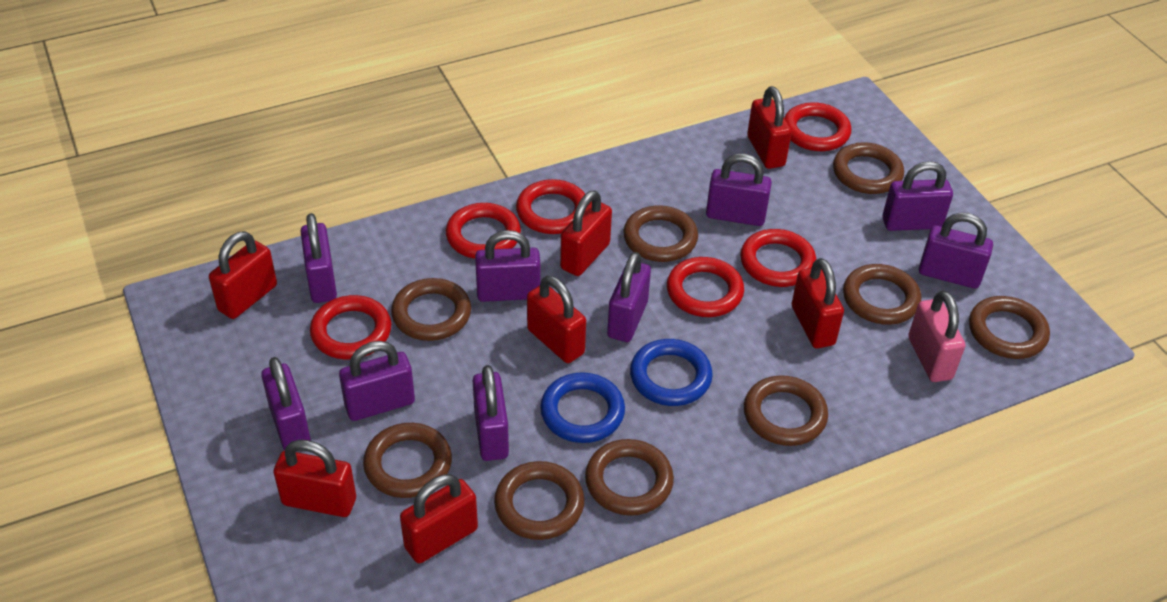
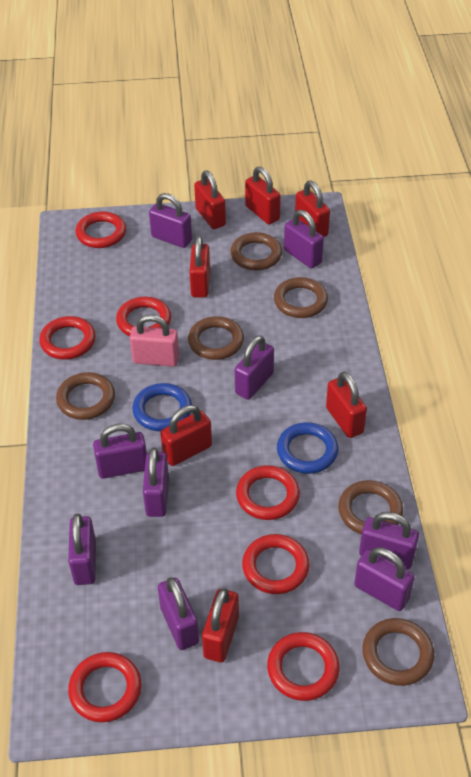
brown ring: 9 -> 6
red ring: 6 -> 7

